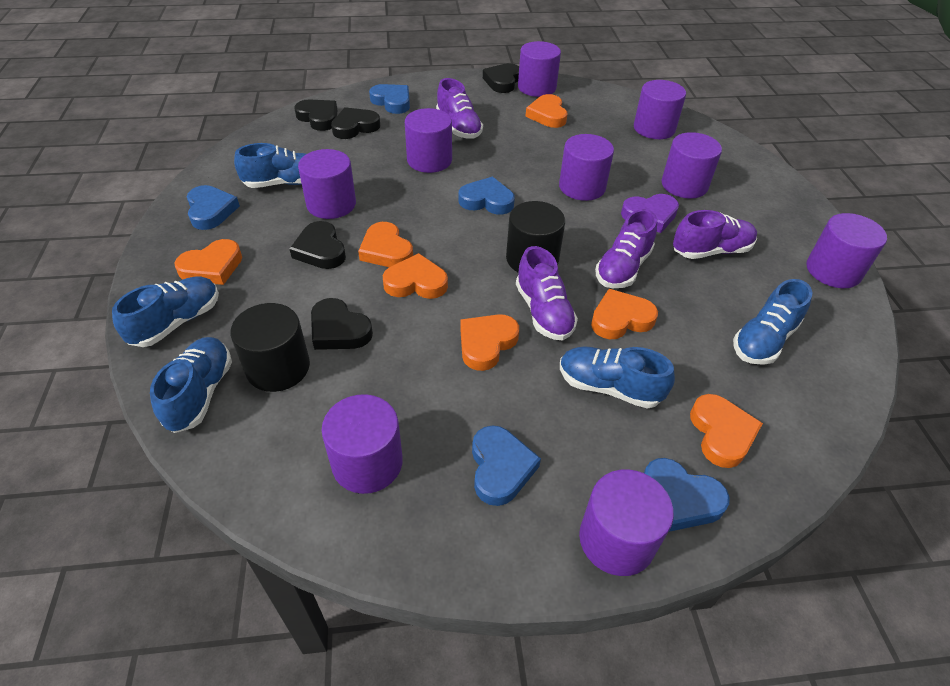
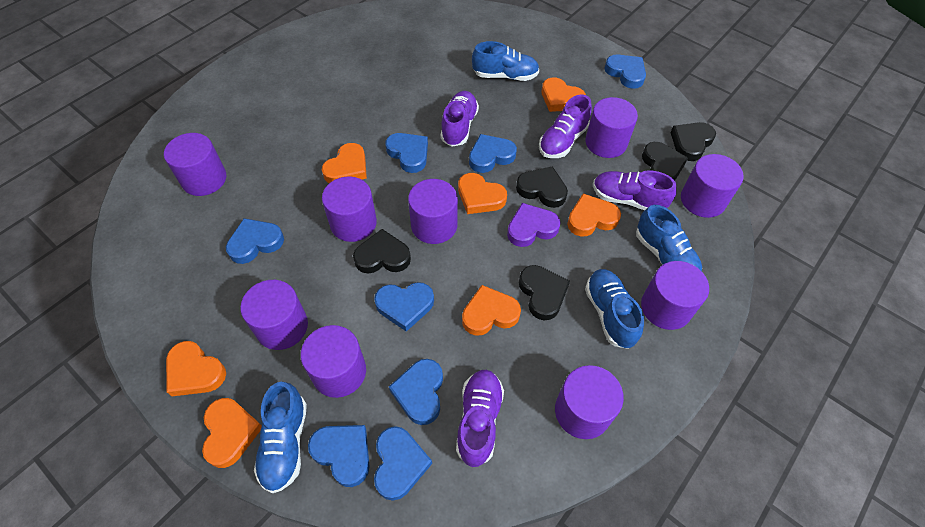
black cylinder: 2 -> 0
blue heart: 5 -> 8
blue shoe: 5 -> 4

